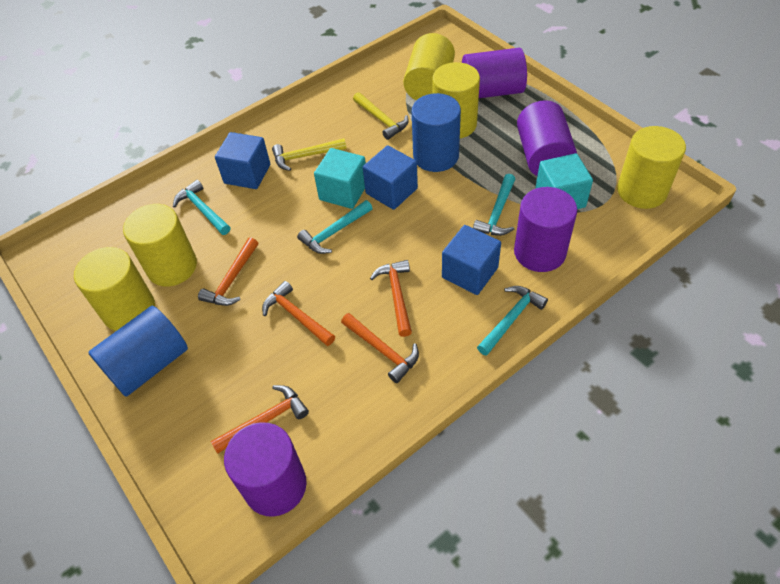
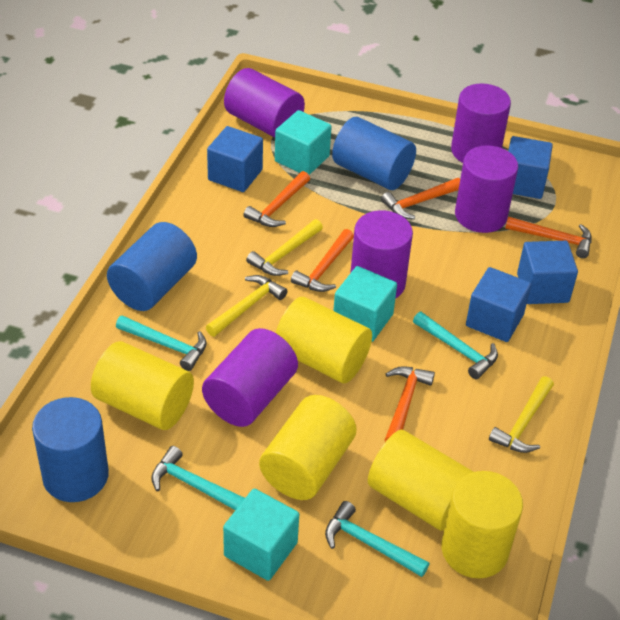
blue cube: 3 -> 4
blue cylinder: 2 -> 3
purple cylinder: 4 -> 5
turquoise cube: 2 -> 3
yellow hammer: 2 -> 3

